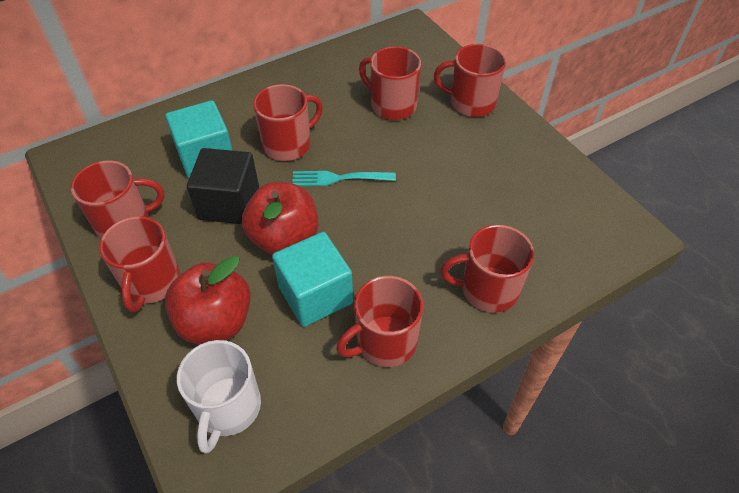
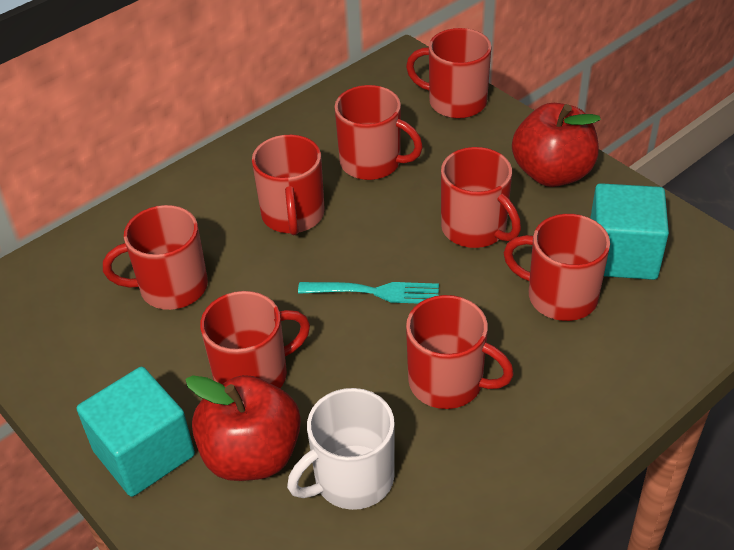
black cube: 1 -> 0
red mug: 7 -> 8

